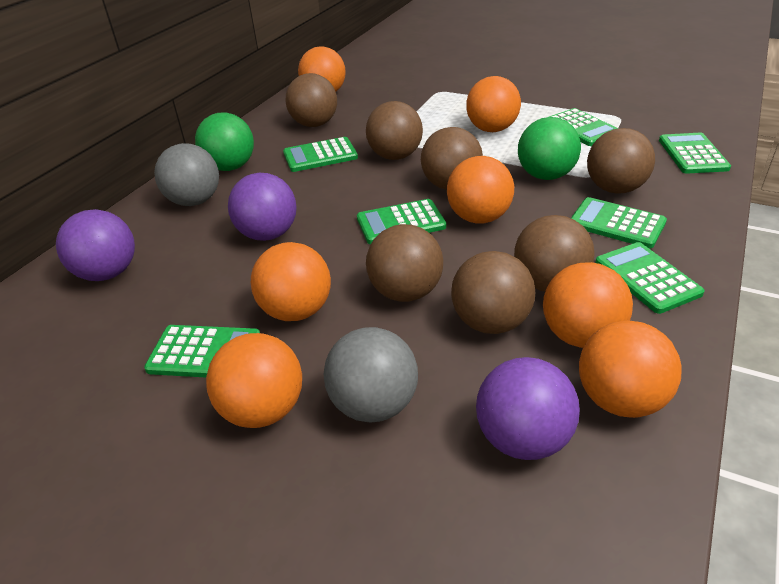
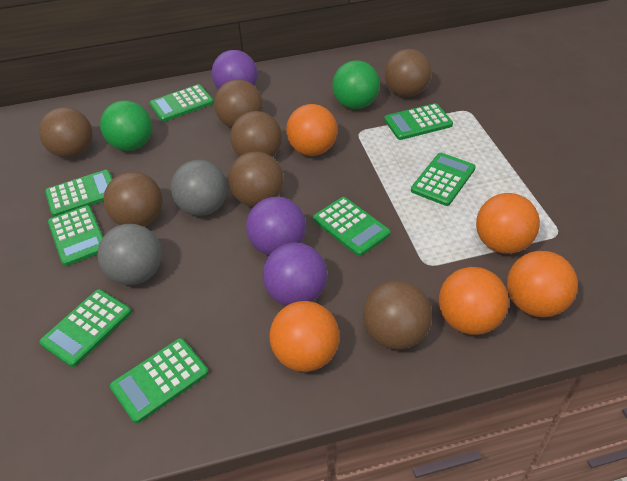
green calculator: 7 -> 8
orange ball: 7 -> 5

